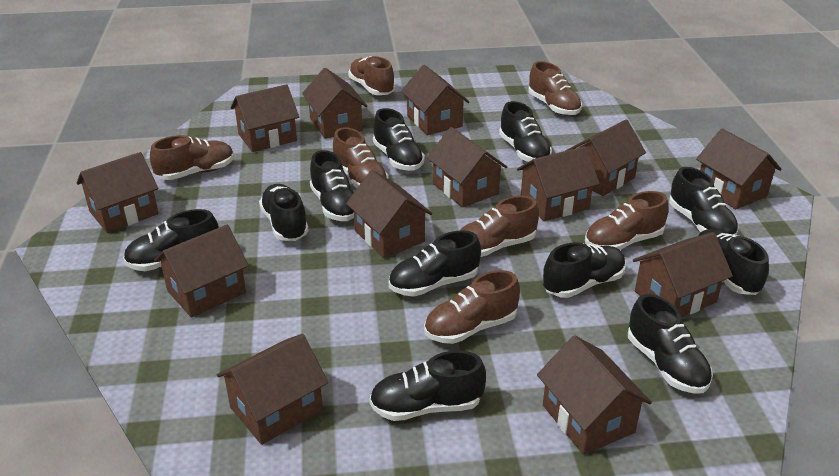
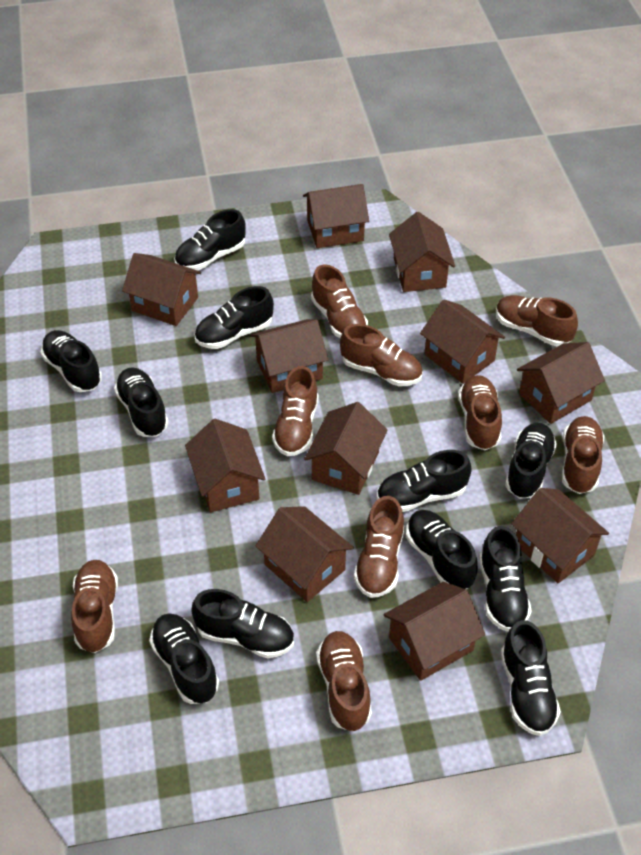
brown house: 13 -> 11
brown shoe: 7 -> 9

